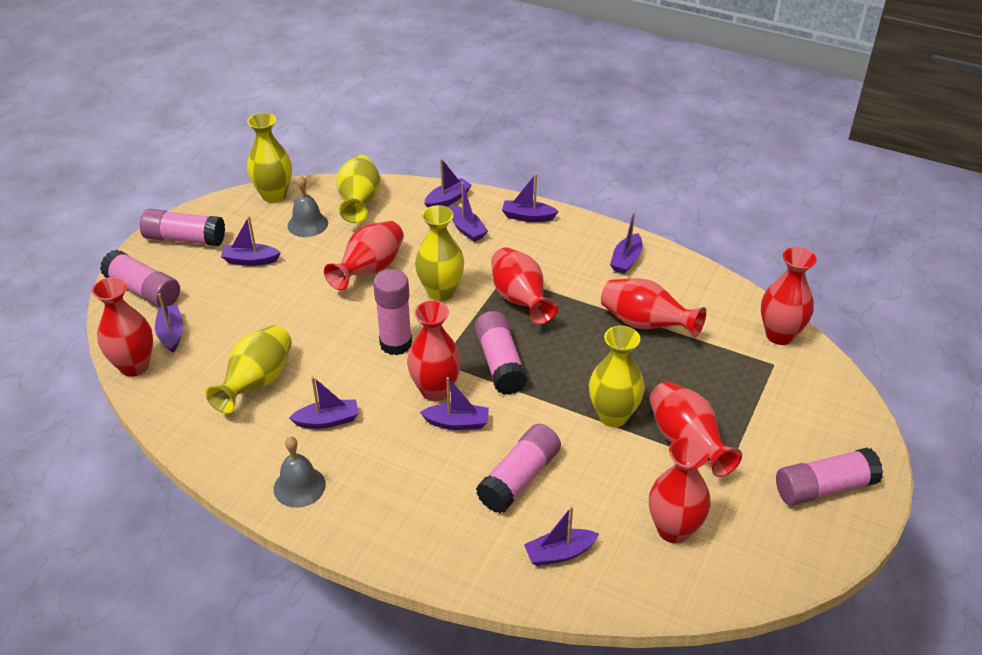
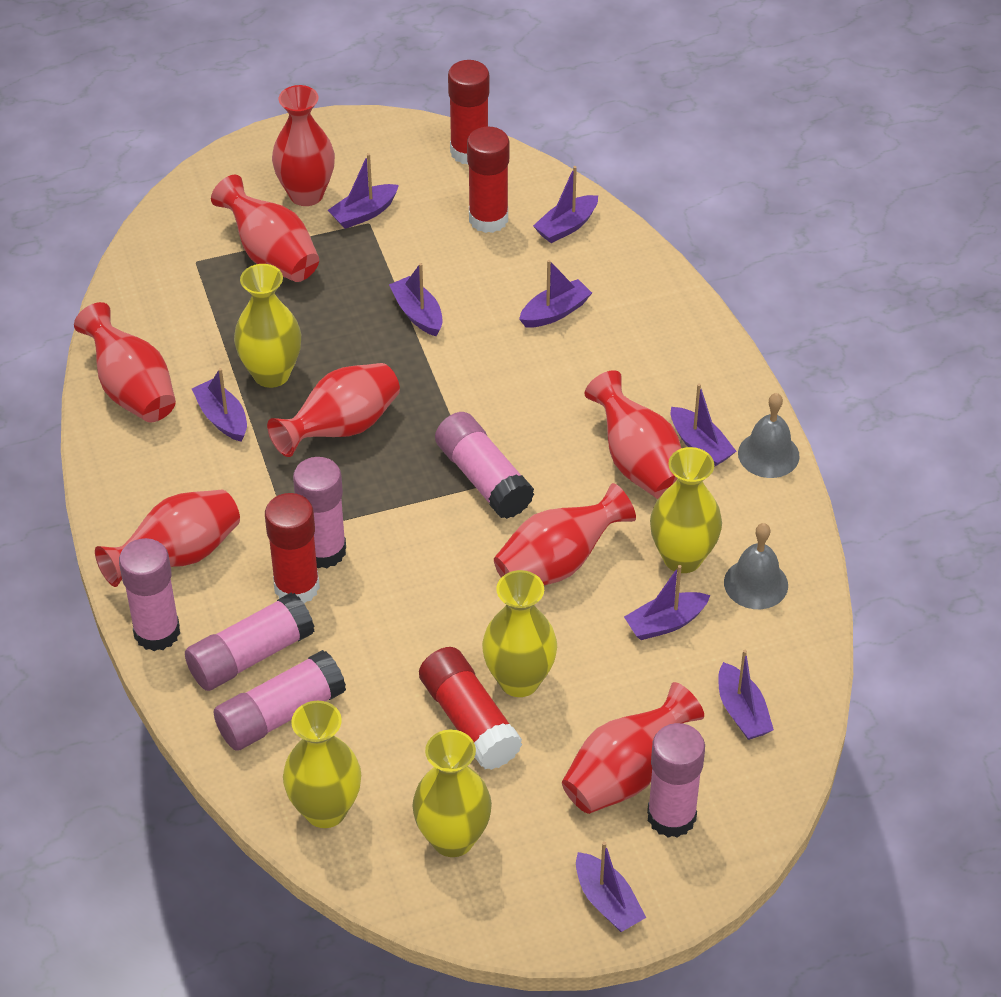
red glue stick: 0 -> 4

